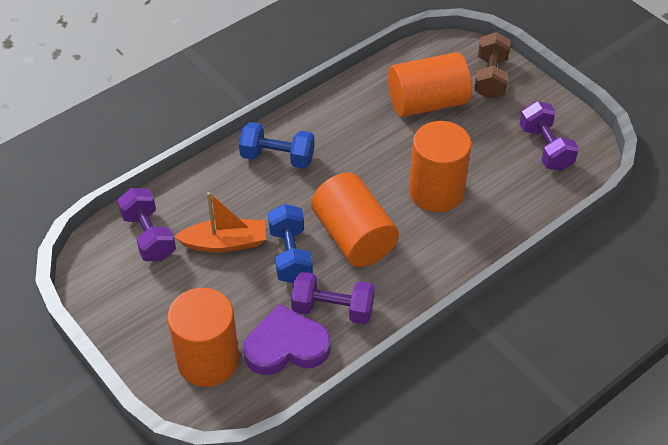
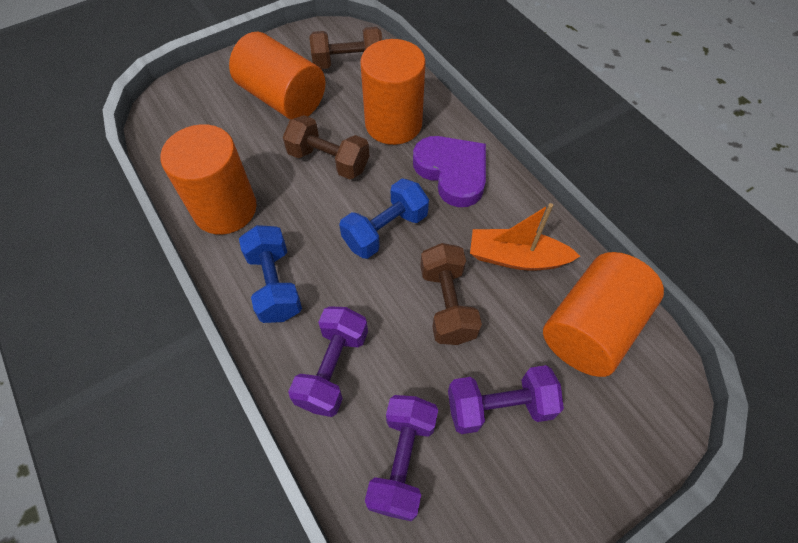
brown dumbbell: 1 -> 3

